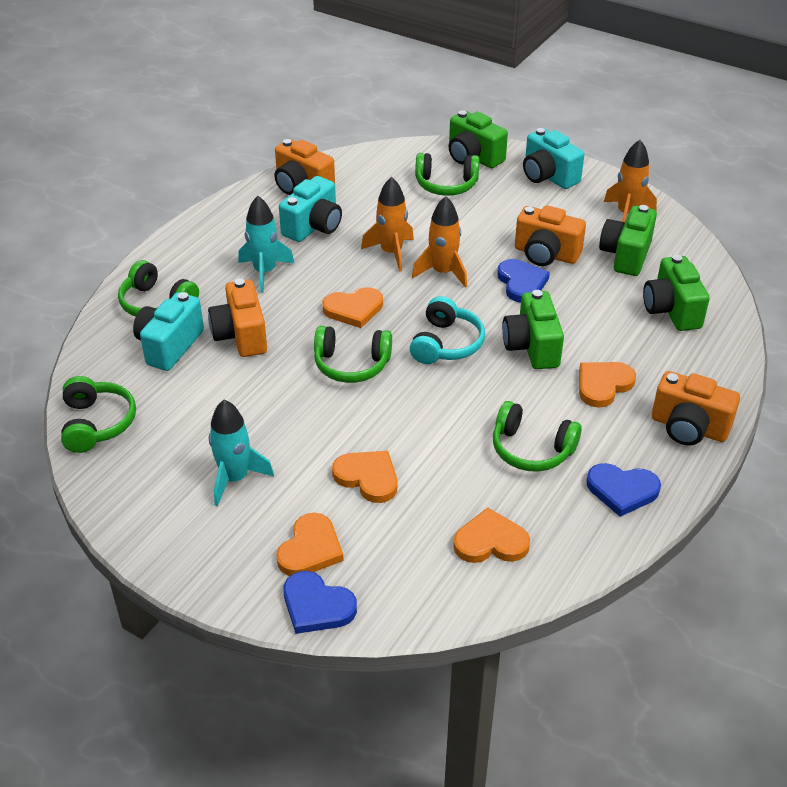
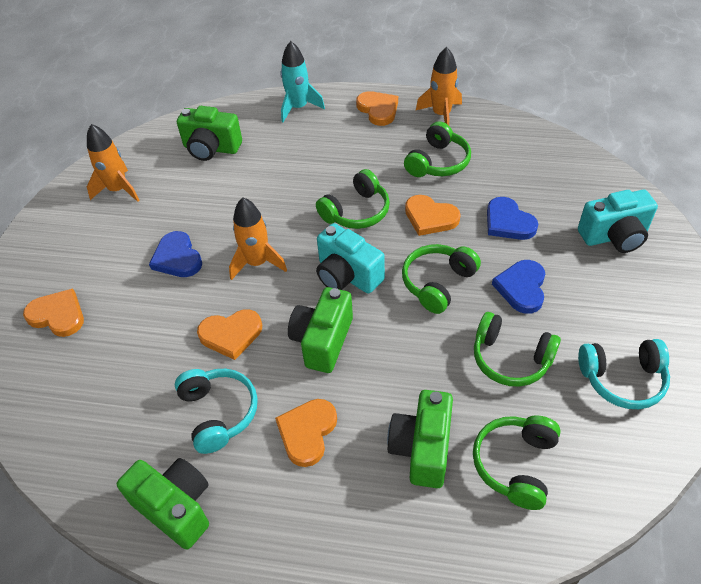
orange camera: 4 -> 0
turquoise camera: 3 -> 2
turquoise headphones: 1 -> 2
turquoise rocket: 2 -> 1

